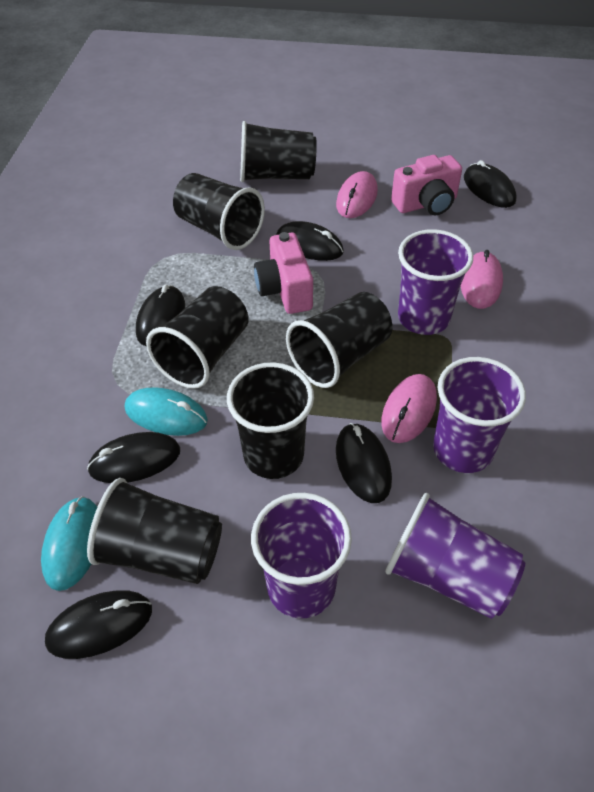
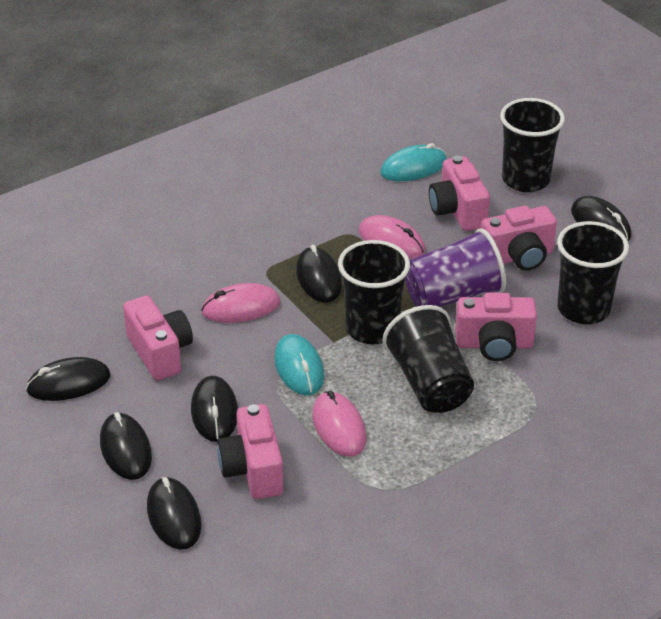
black cup: 6 -> 4
pink camera: 2 -> 5
purple cup: 4 -> 1

